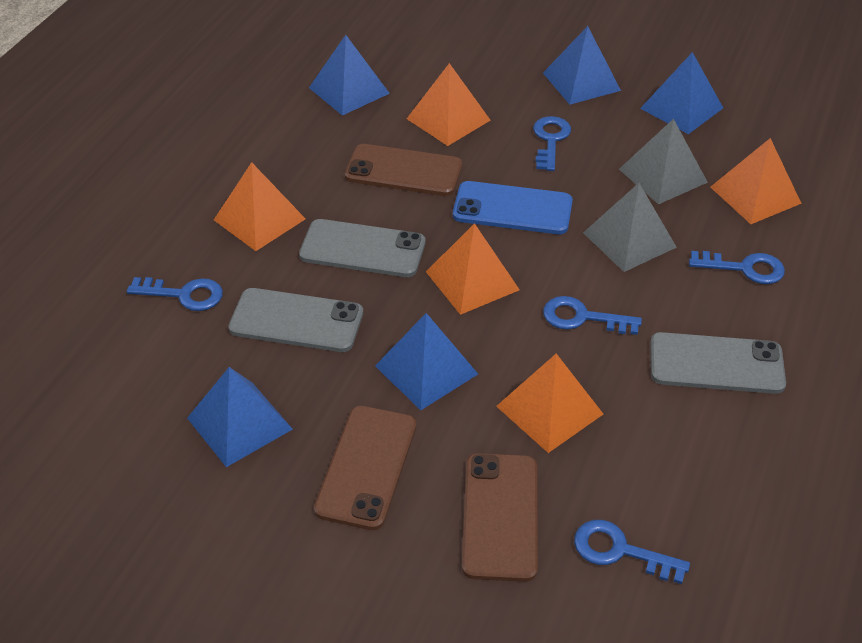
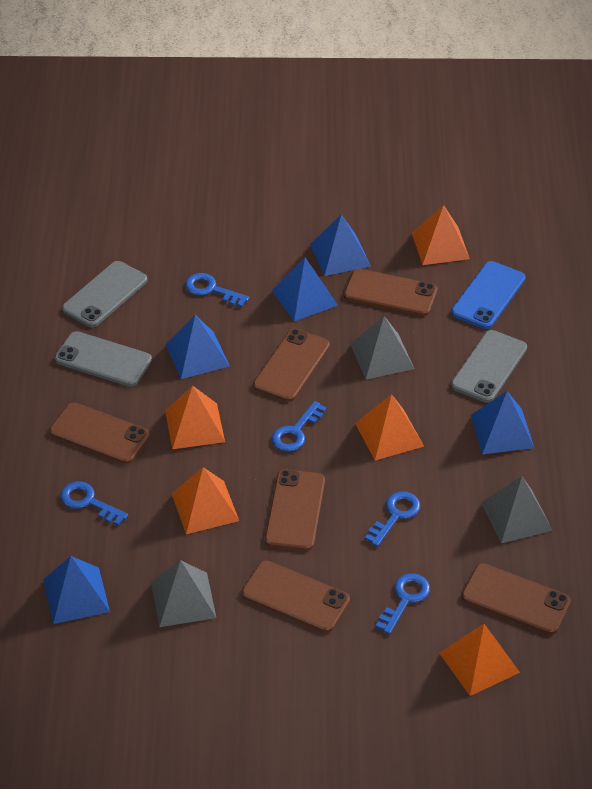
brown phone: 3 -> 6
grey pyramid: 2 -> 3

